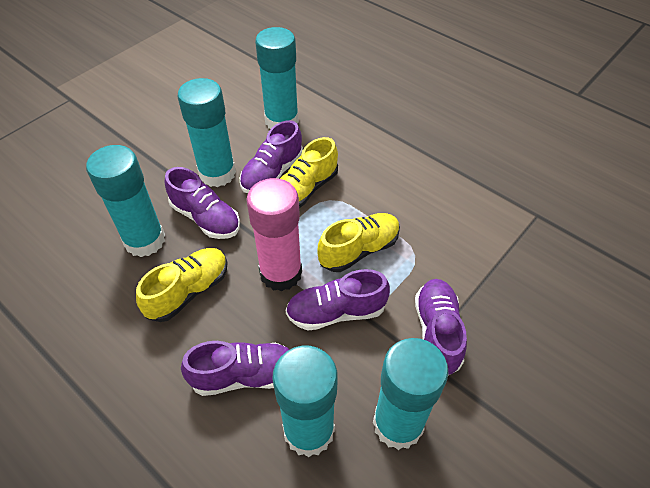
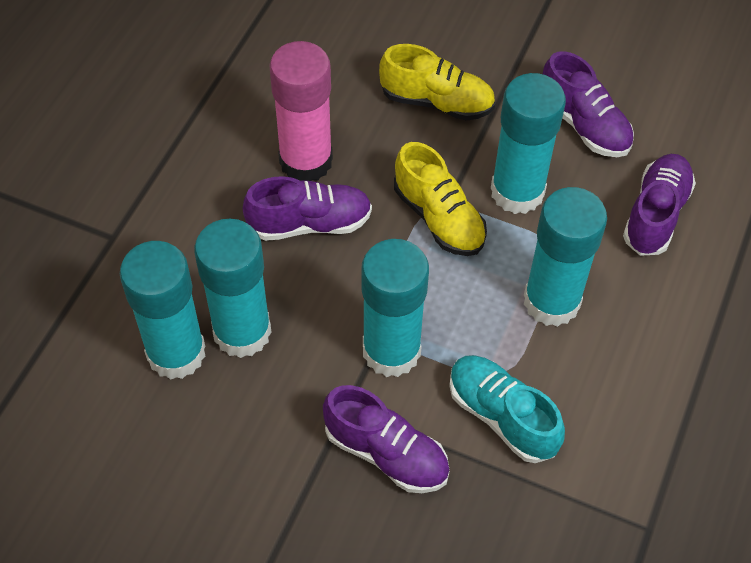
purple shoe: 5 -> 4
turquoise shoe: 0 -> 1
yellow shoe: 3 -> 2

